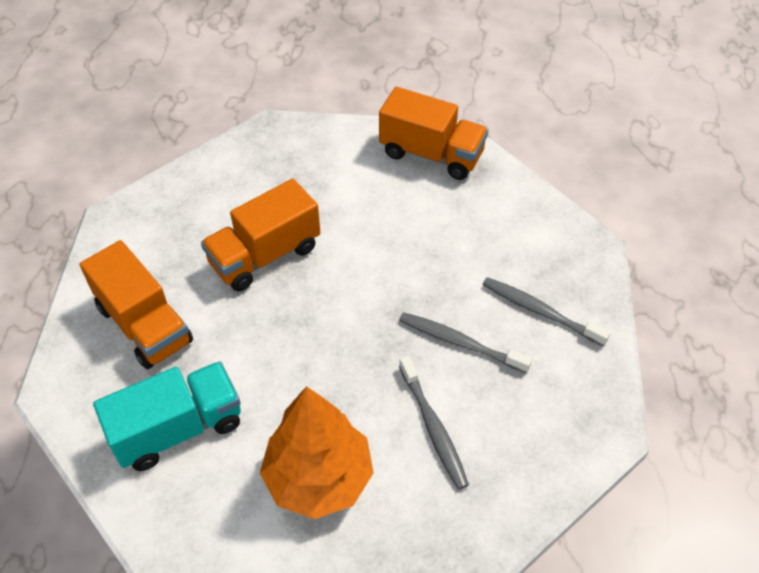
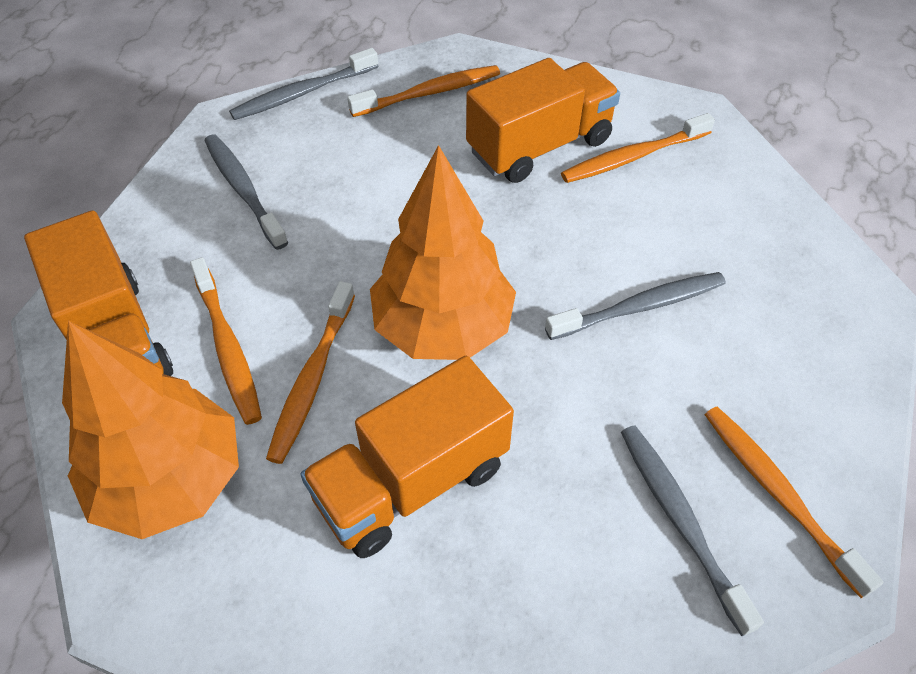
grey toothbrush: 3 -> 4
orange toothbrush: 0 -> 5
orange tree: 1 -> 2
turquoise truck: 1 -> 0

